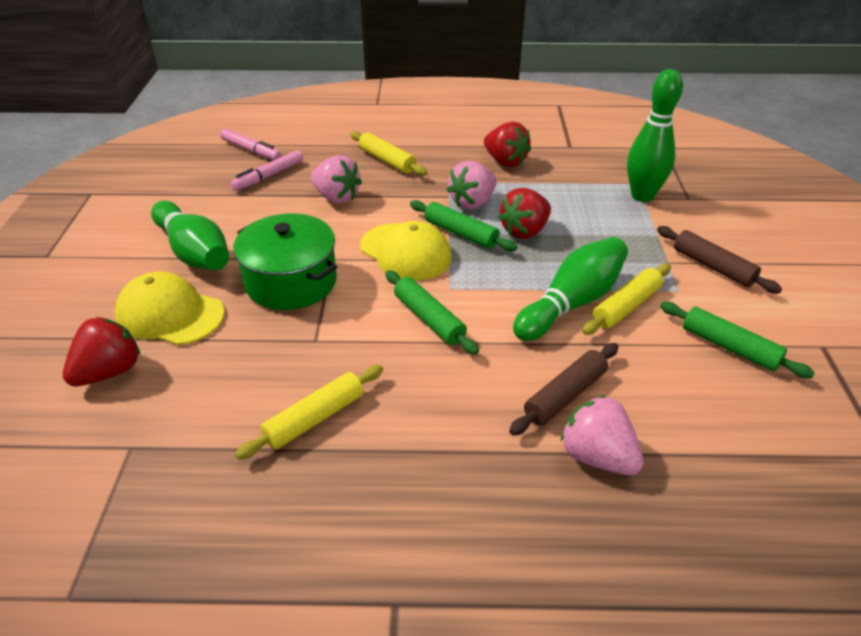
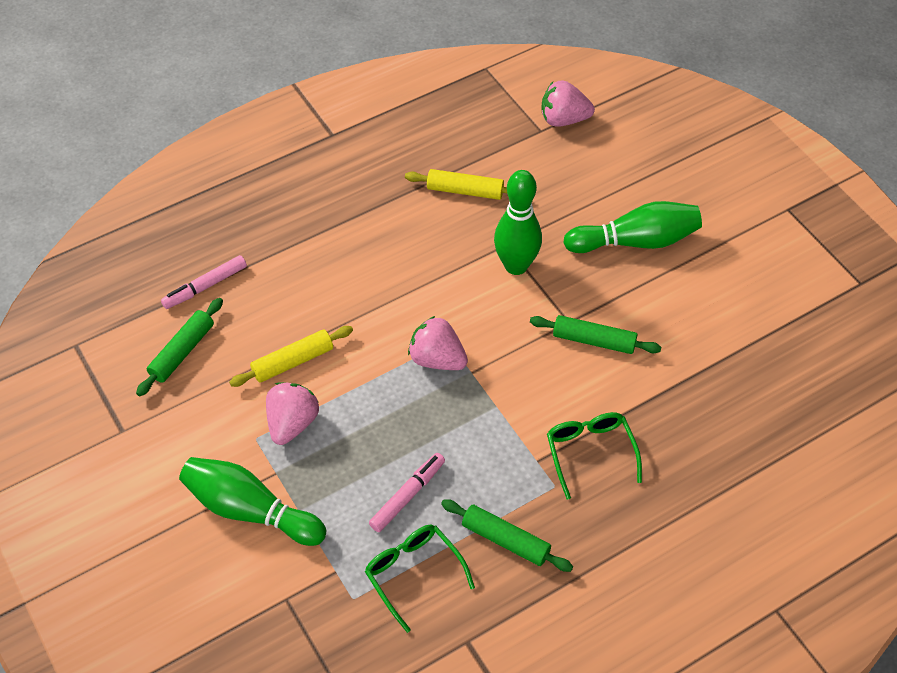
brown rolling pin: 2 -> 0
green glasses: 0 -> 2
green pot: 1 -> 0
red strawberry: 3 -> 0
yellow cap: 2 -> 0
yellow rolling pin: 3 -> 2

